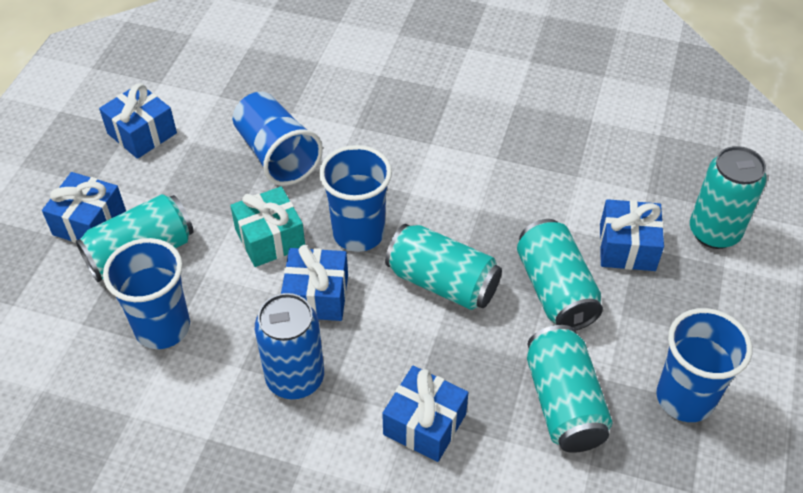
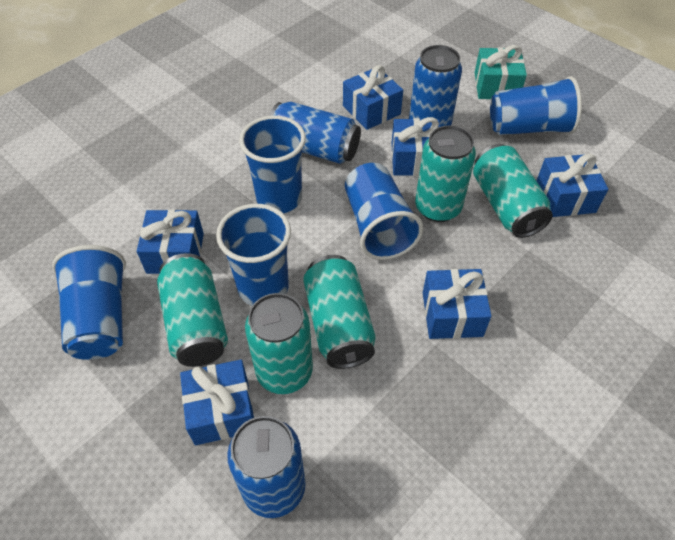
blue can: 1 -> 3
blue cup: 4 -> 5
blue gift: 5 -> 6

